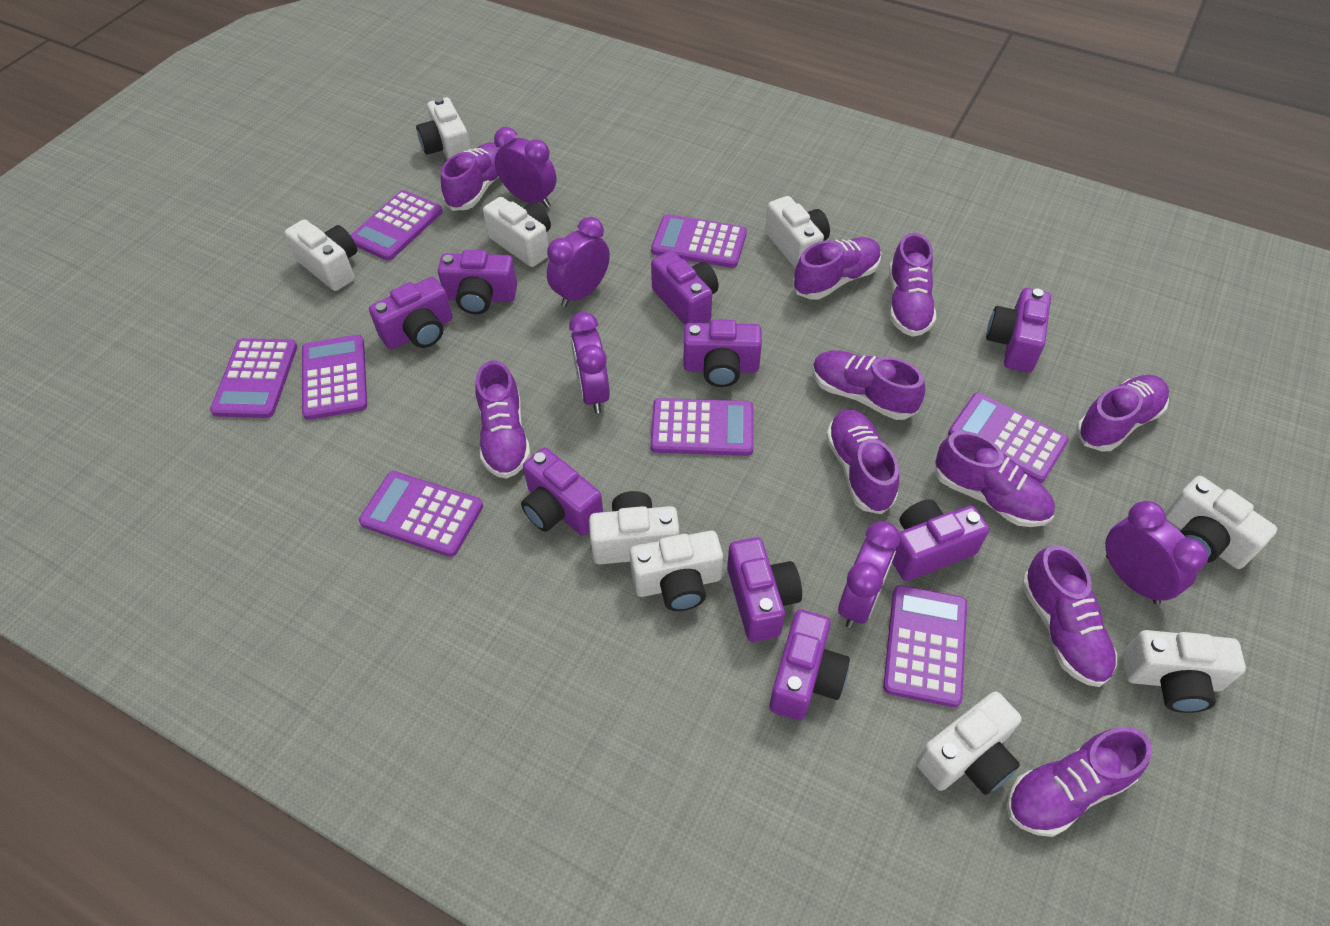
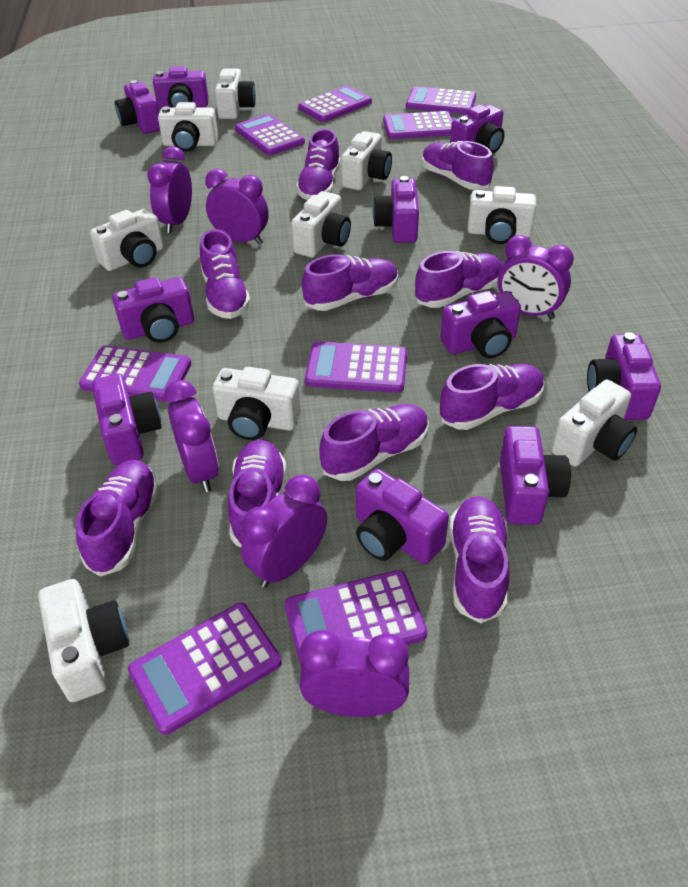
purple camera: 9 -> 10
purple clock: 5 -> 6

